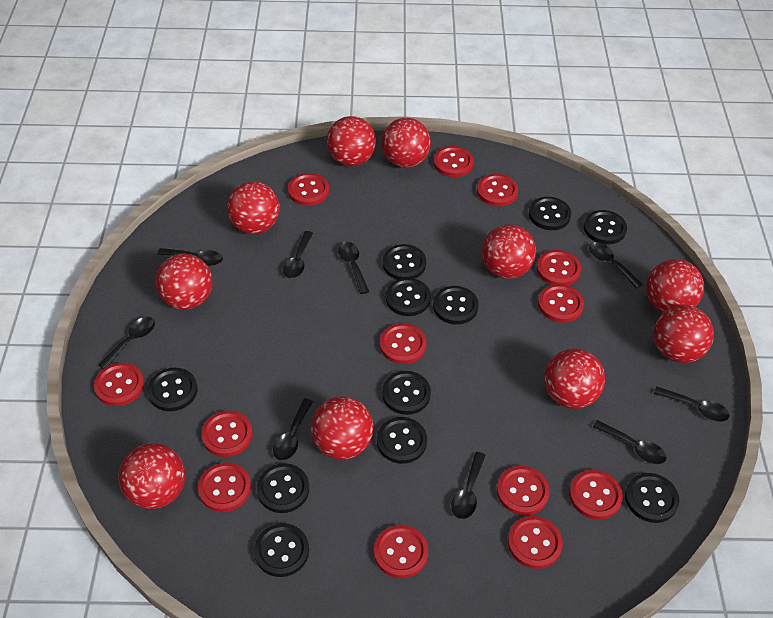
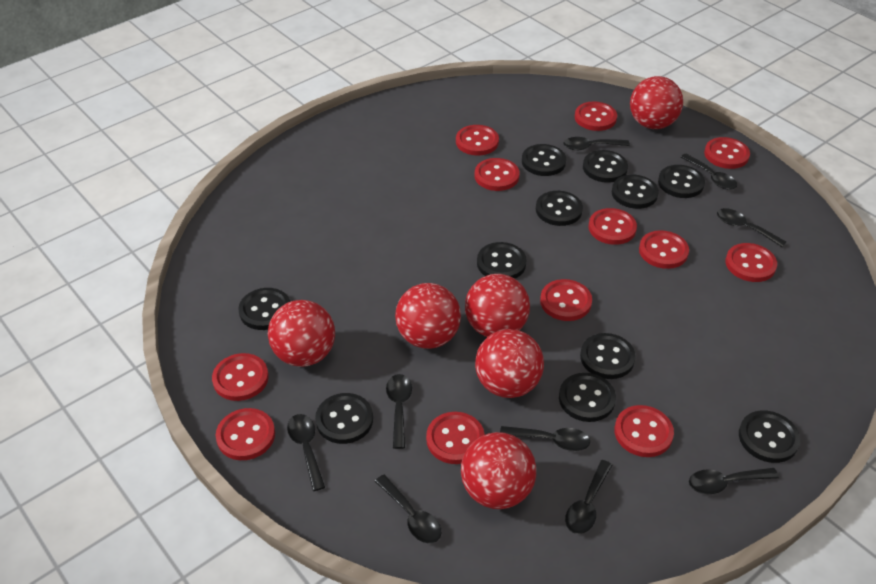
red ball: 10 -> 6
red button: 13 -> 12

